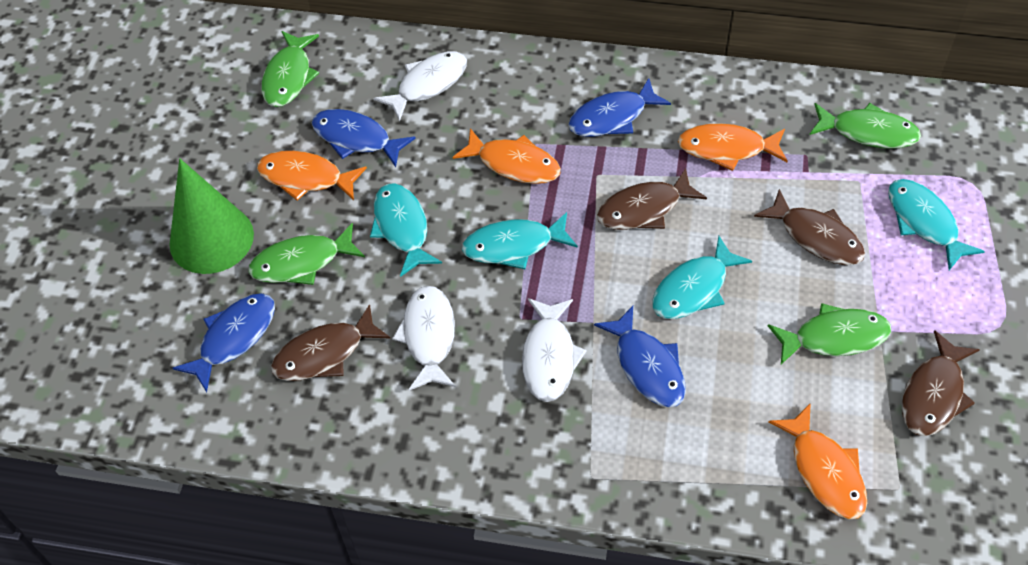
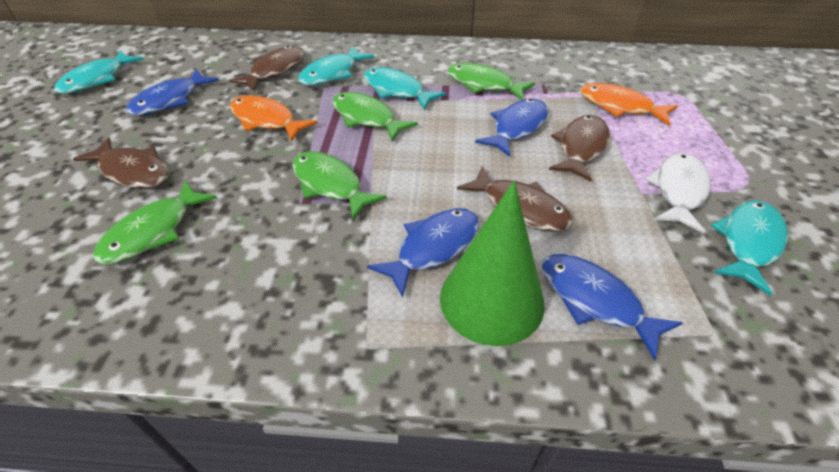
orange fish: 4 -> 2
white fish: 3 -> 1

